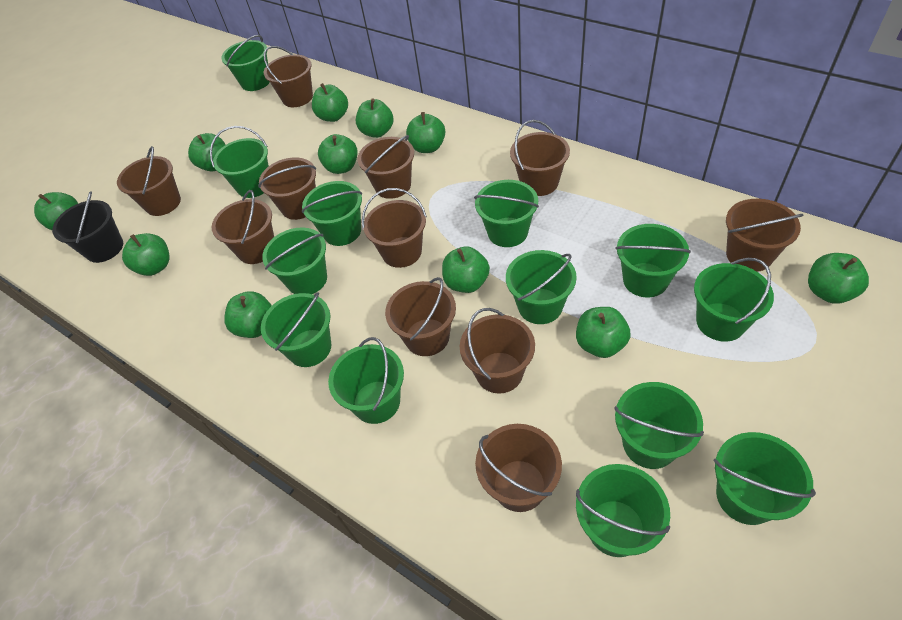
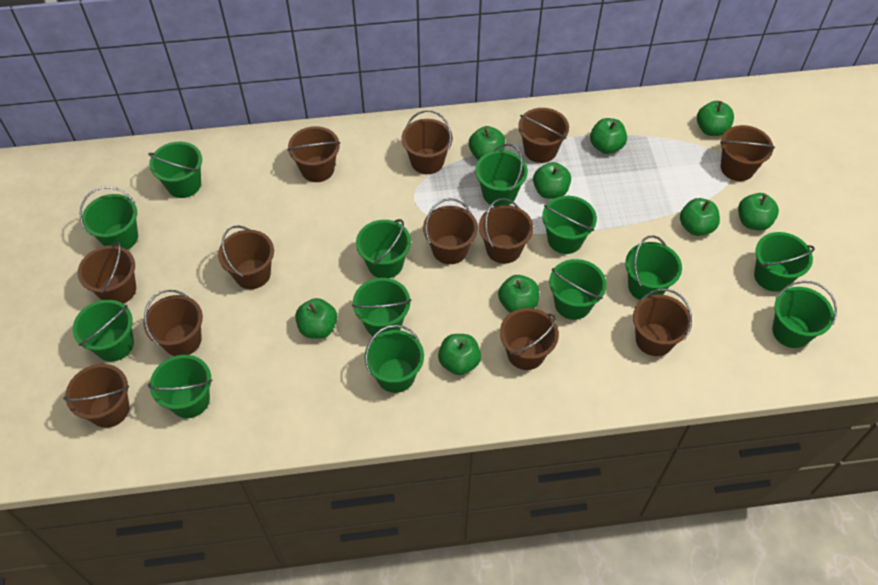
black bucket: 1 -> 0
brown bucket: 11 -> 12
green apple: 11 -> 9

